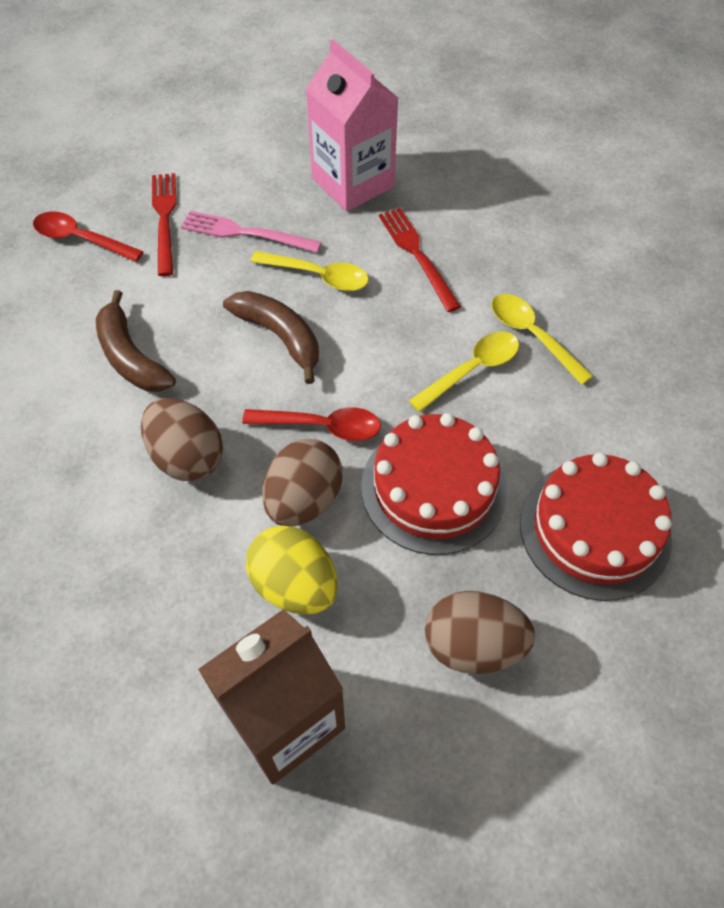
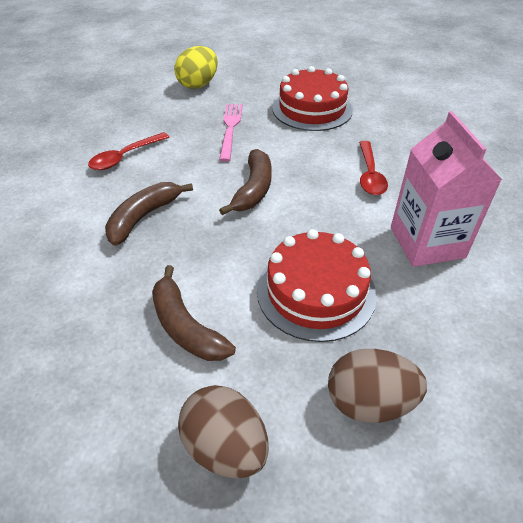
brown banana: 2 -> 3
brown carton: 1 -> 0
brown egg: 3 -> 2
red fork: 2 -> 0
yellow spoon: 3 -> 0

